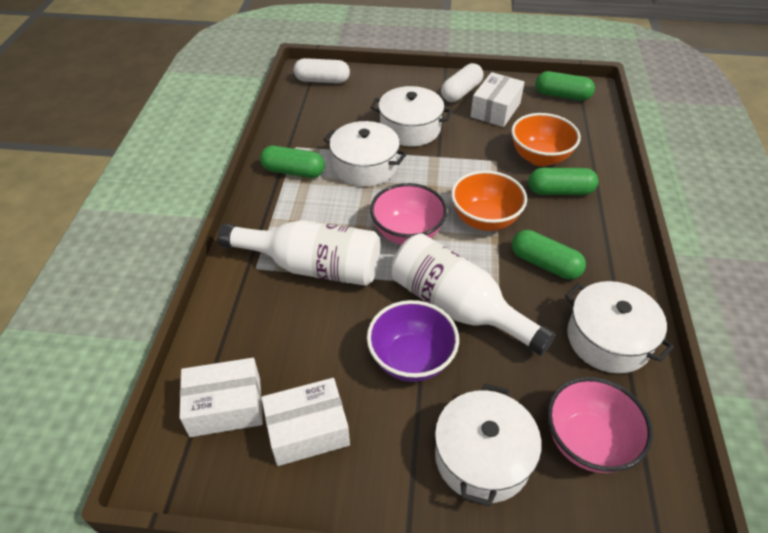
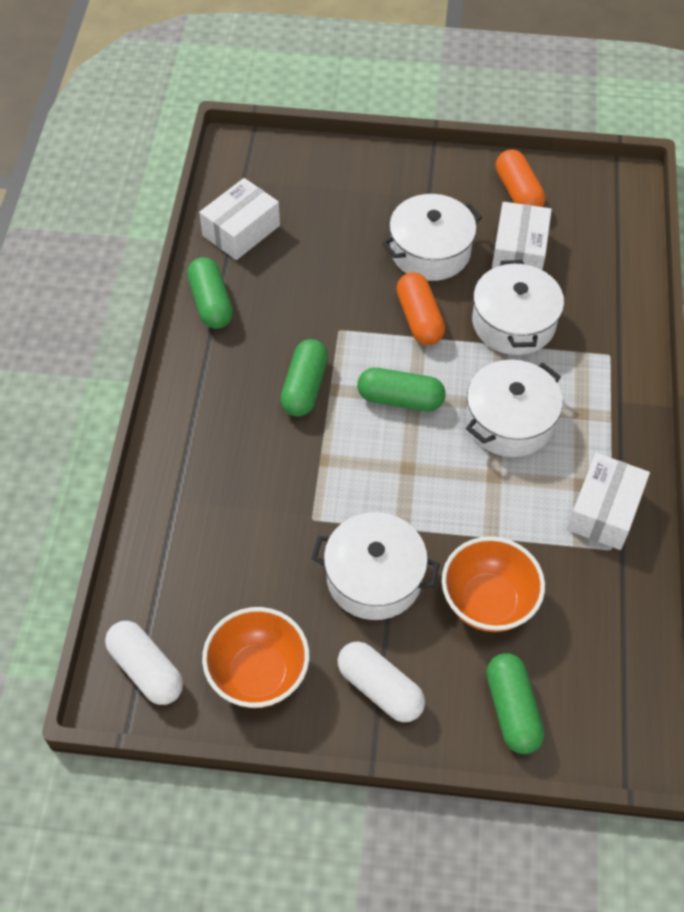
orange capsule: 0 -> 2
pink bowl: 2 -> 0
purple bowl: 1 -> 0
white bottle: 2 -> 0

